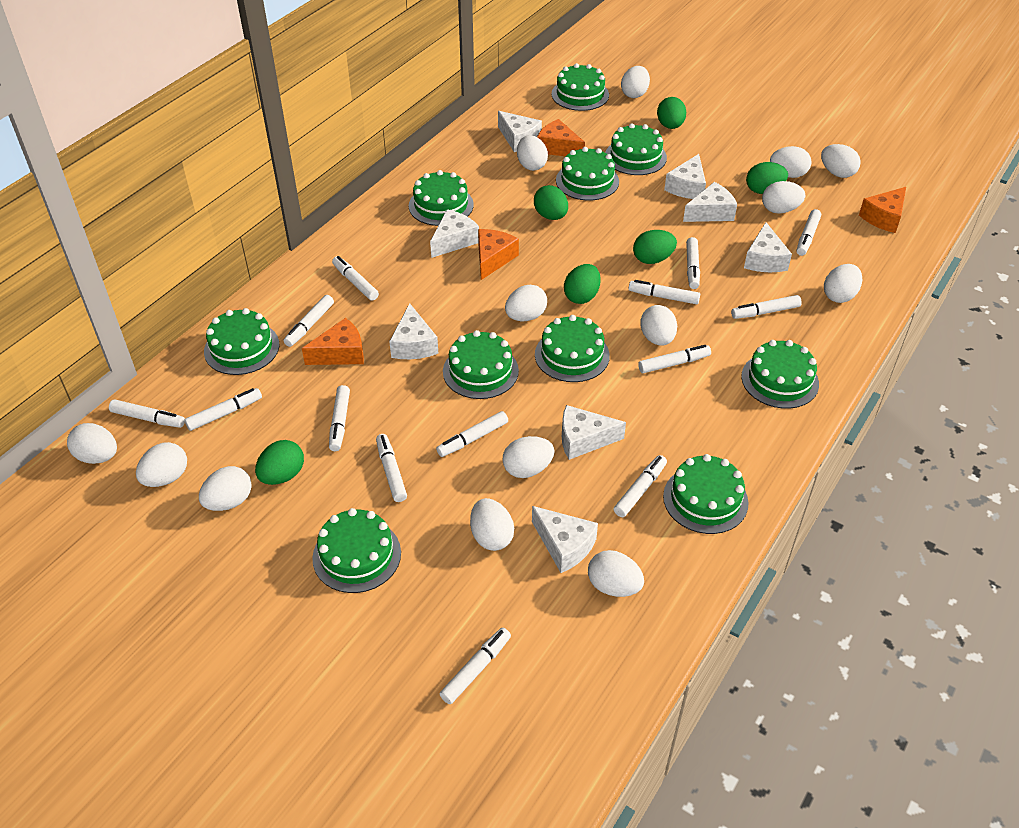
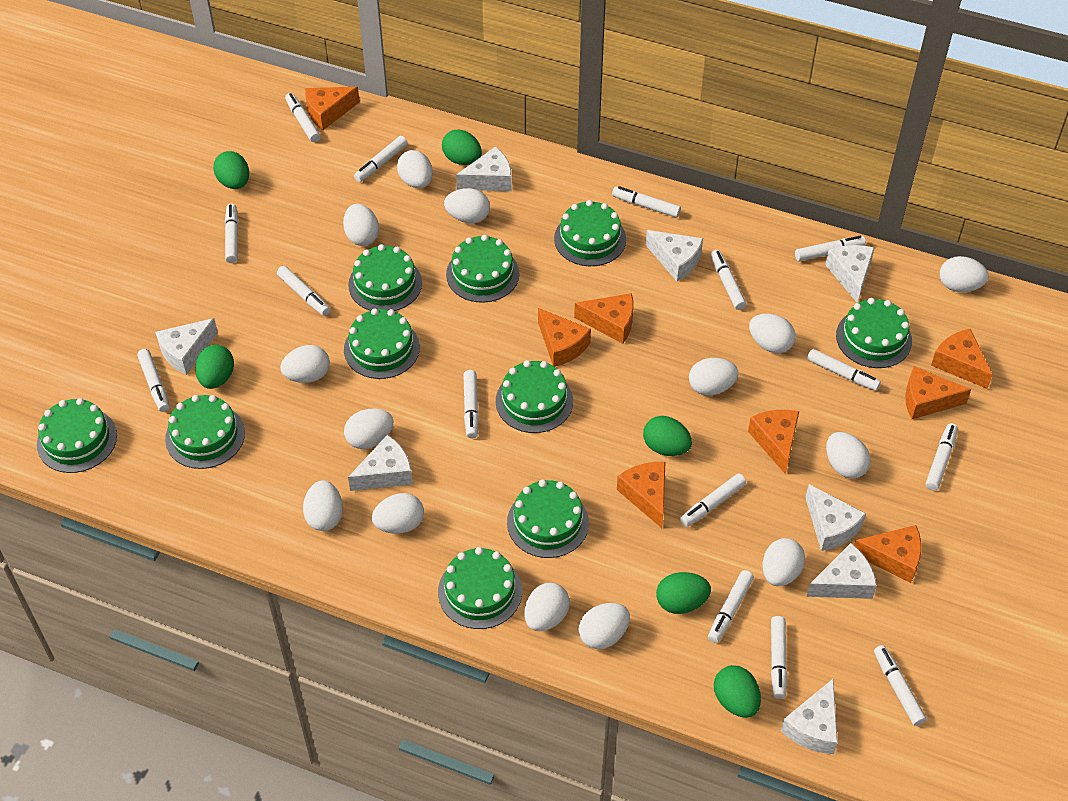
orange cheese: 4 -> 8
white marker: 14 -> 15

